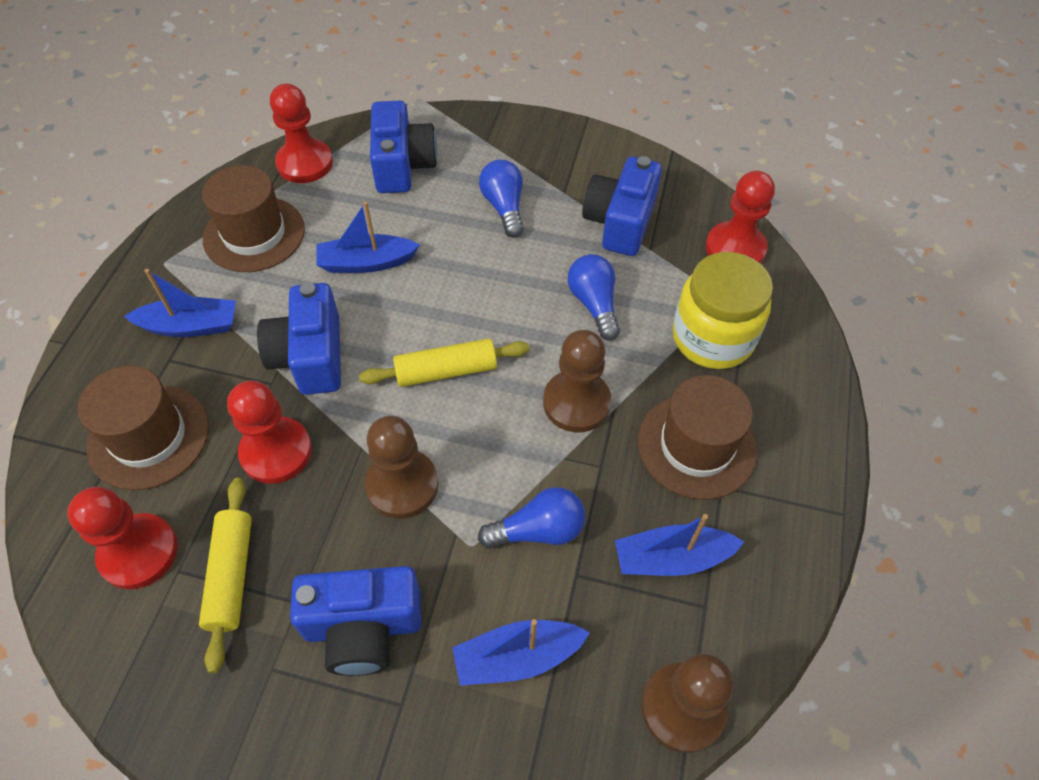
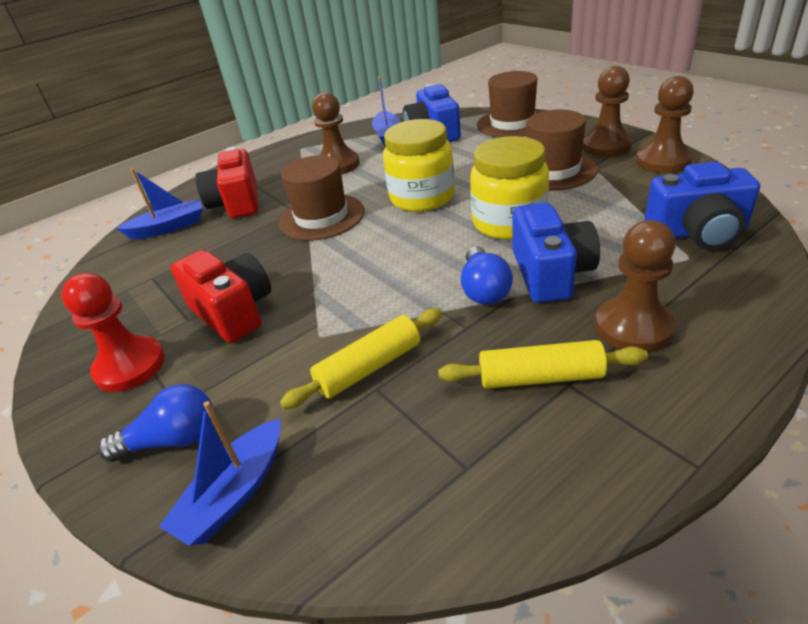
blue boat: 4 -> 3
blue camera: 4 -> 3
blue light bulb: 3 -> 2
brown pawn: 3 -> 4
red camera: 0 -> 2
red pawn: 4 -> 1
yellow jar: 1 -> 2

